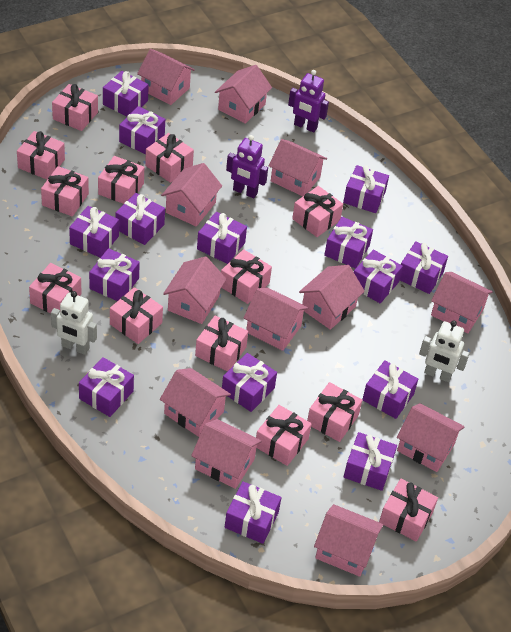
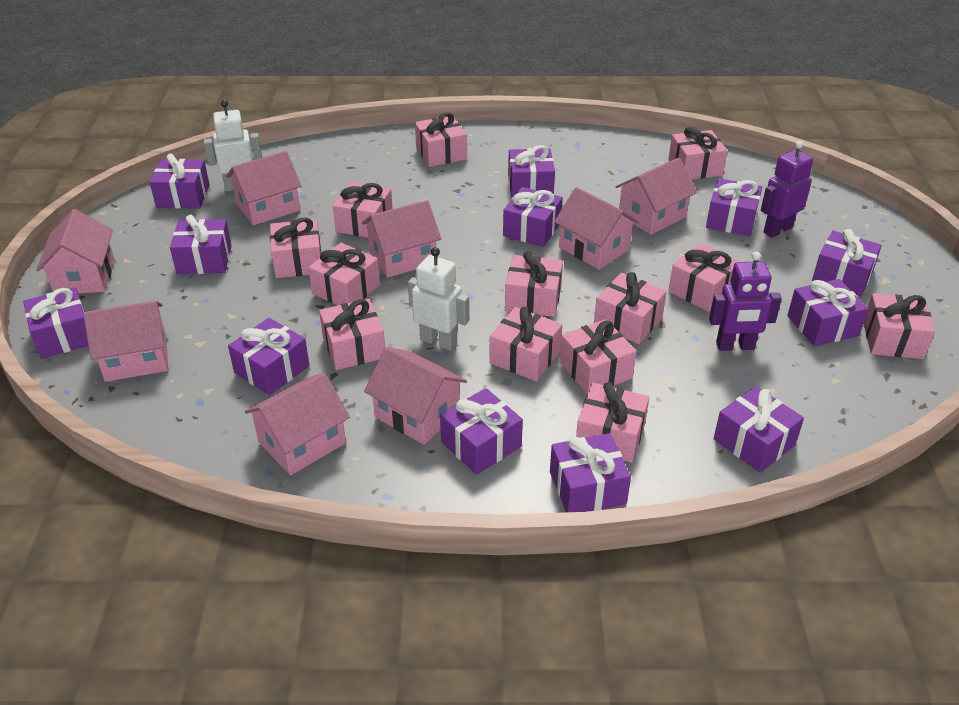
pink house: 12 -> 8
purple gift: 15 -> 12

